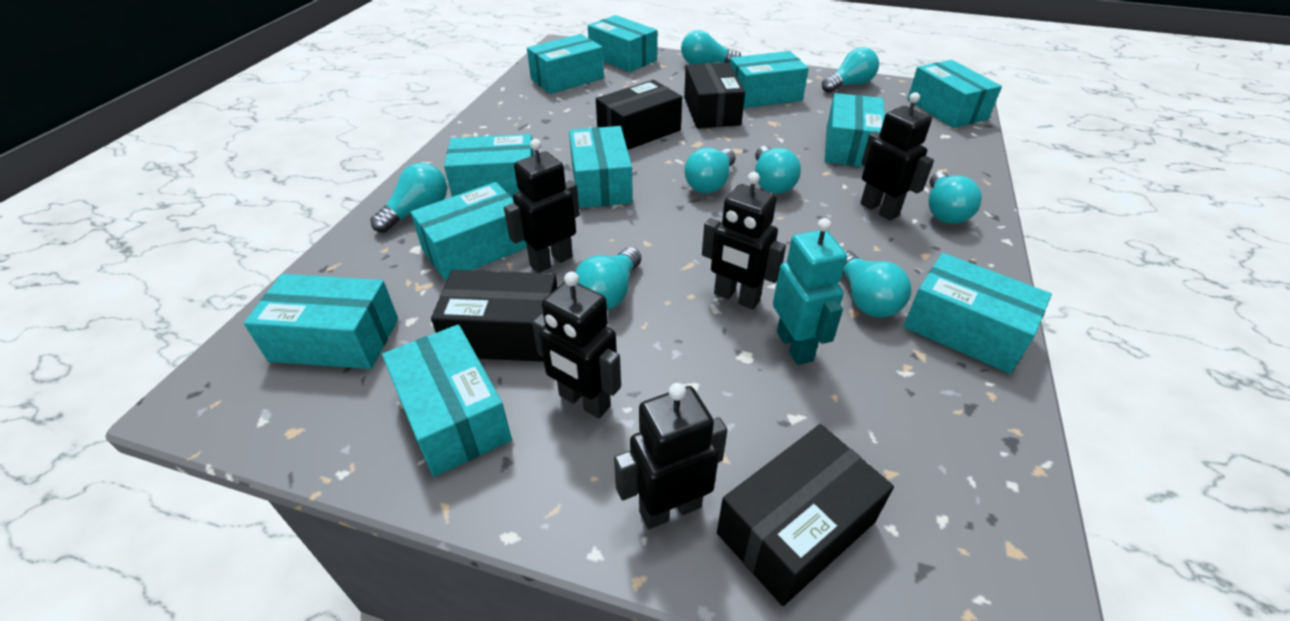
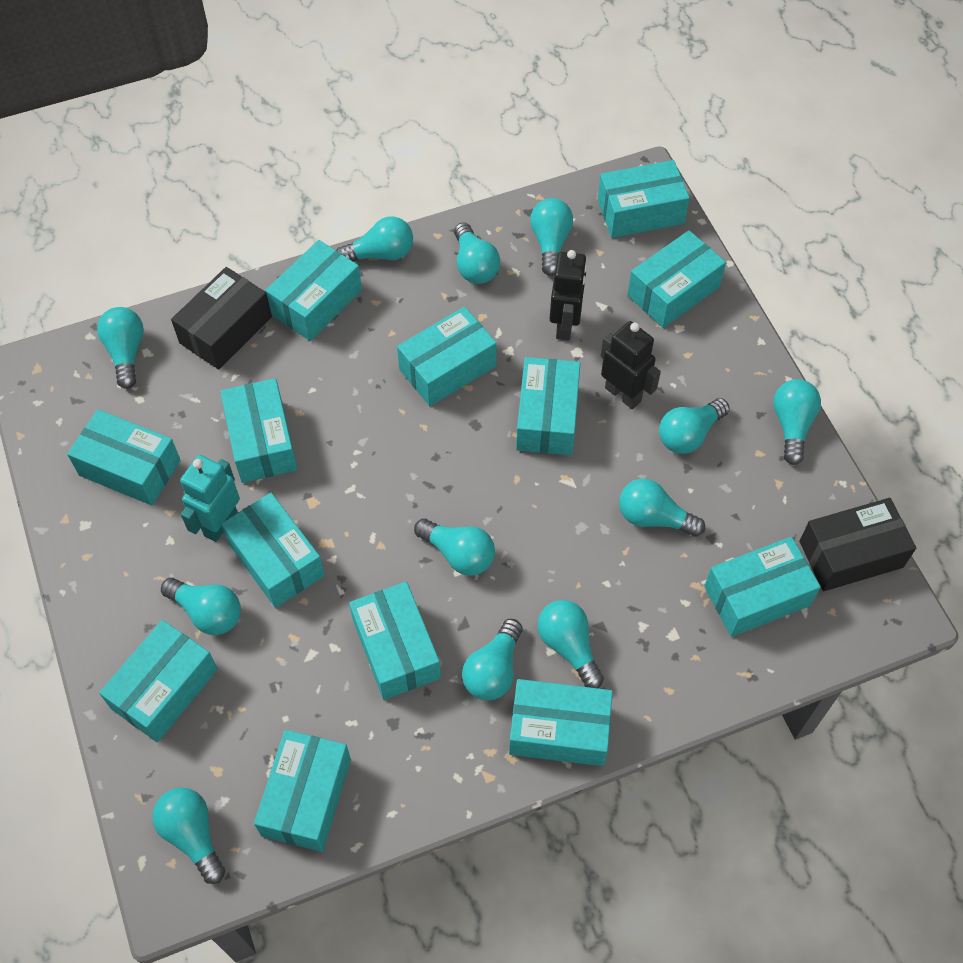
black box: 4 -> 2
black robot: 5 -> 2
turquoise box: 11 -> 13
turquoise light bulb: 8 -> 12

